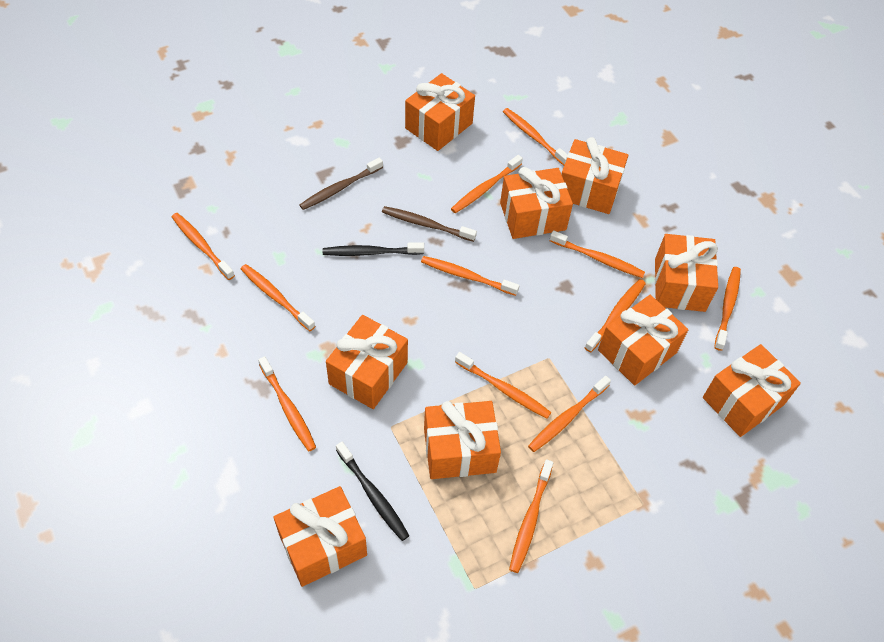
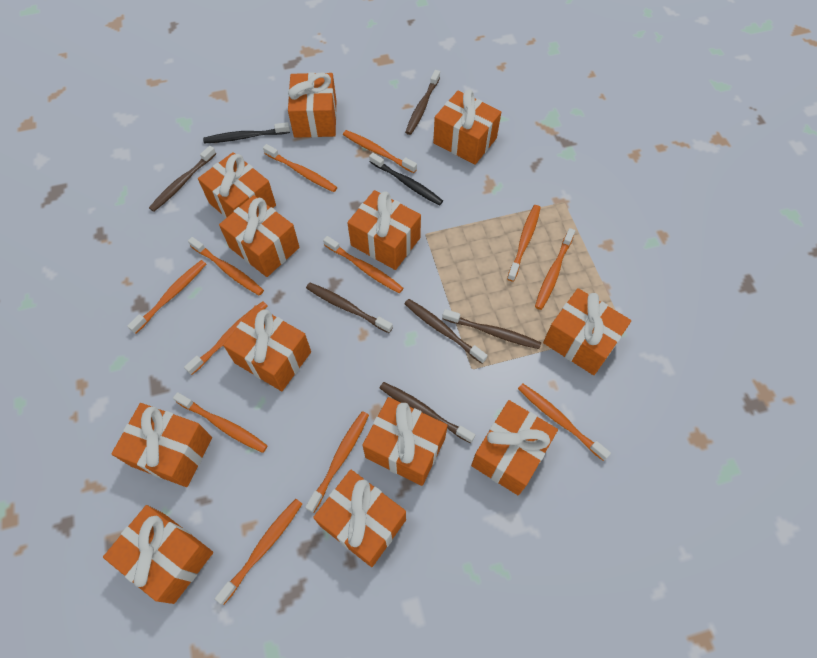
brown toothbrush: 2 -> 6
orange gift: 9 -> 12

